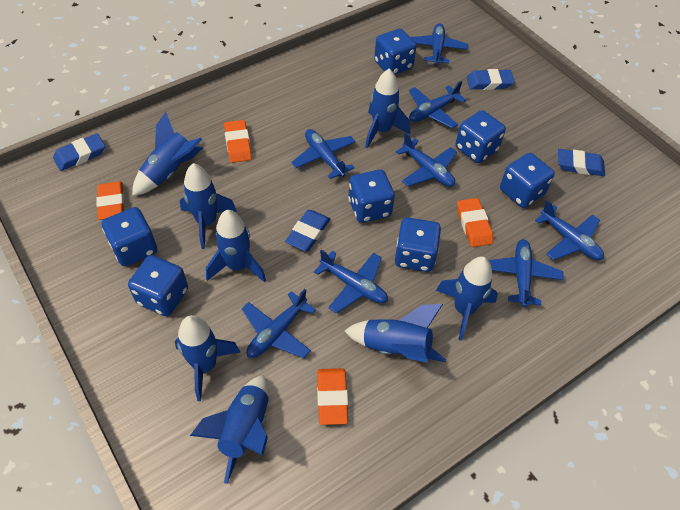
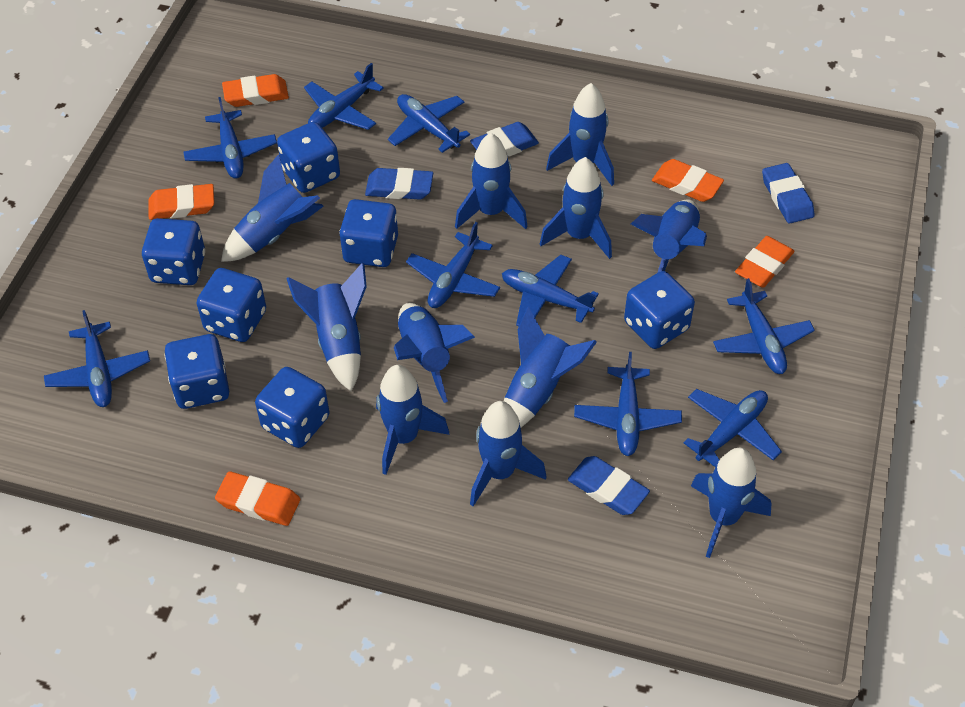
blue plane: 8 -> 9
blue rocket: 8 -> 11
orange eraser: 4 -> 5

